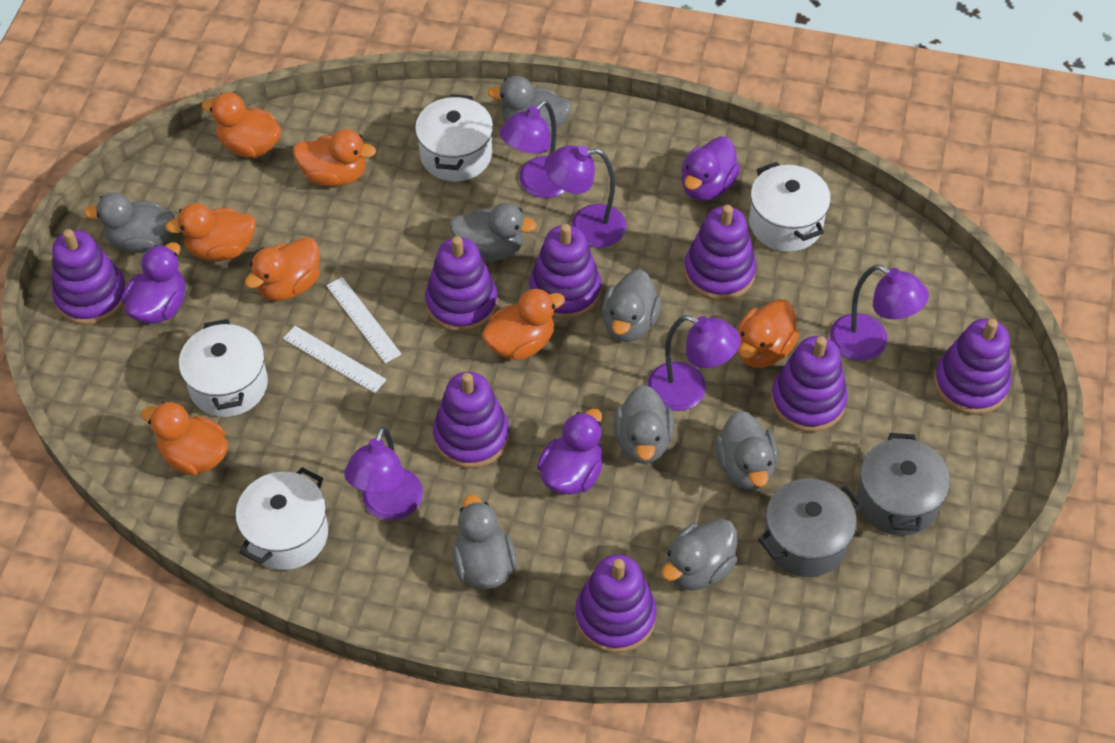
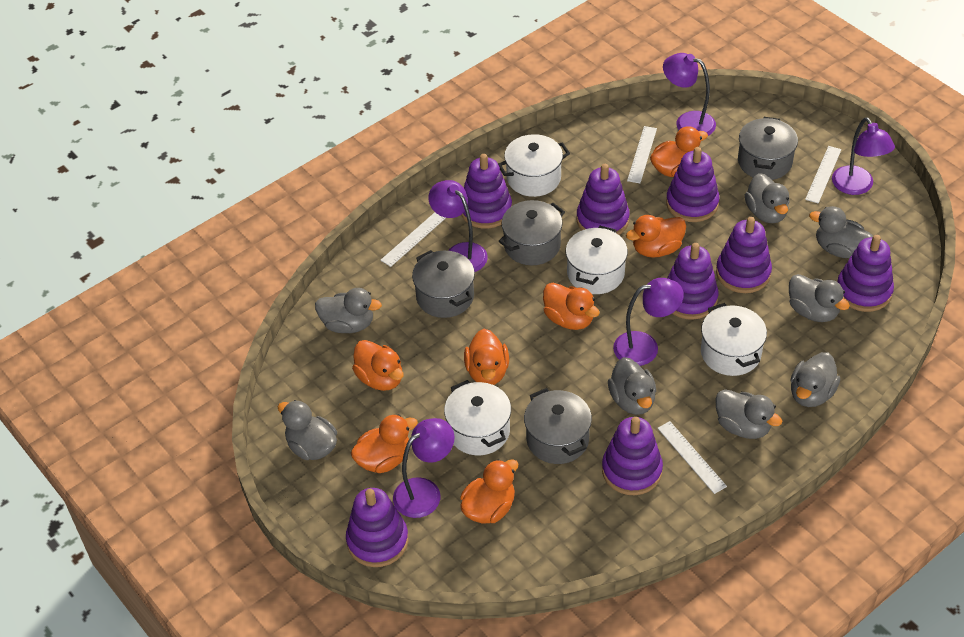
grey pot: 2 -> 4
purple duck: 3 -> 0
white ruler: 2 -> 4

